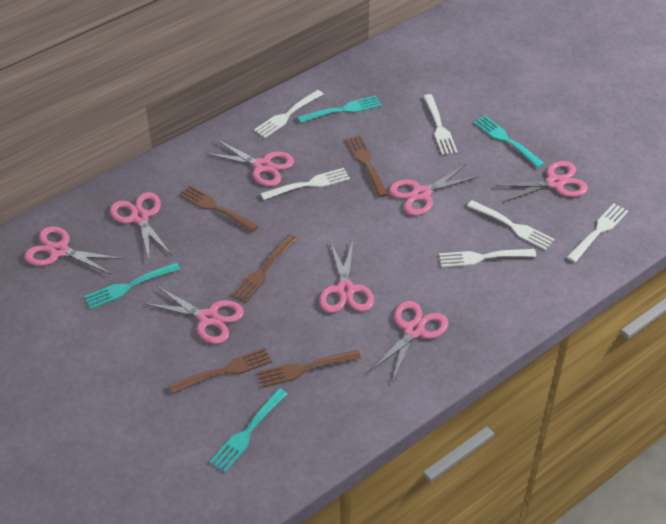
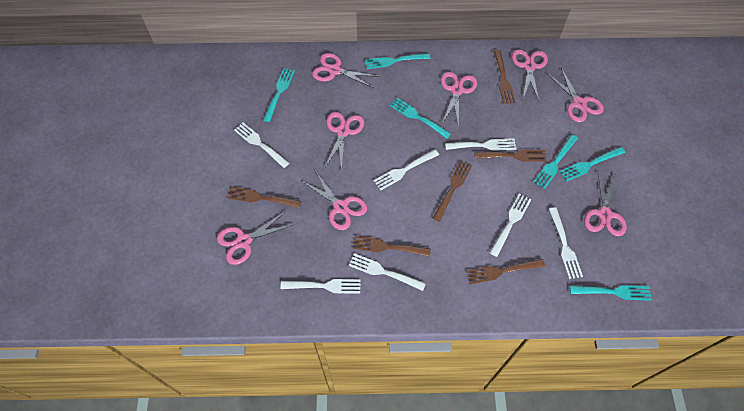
brown fork: 5 -> 6
turquoise fork: 4 -> 6
white fork: 6 -> 7

